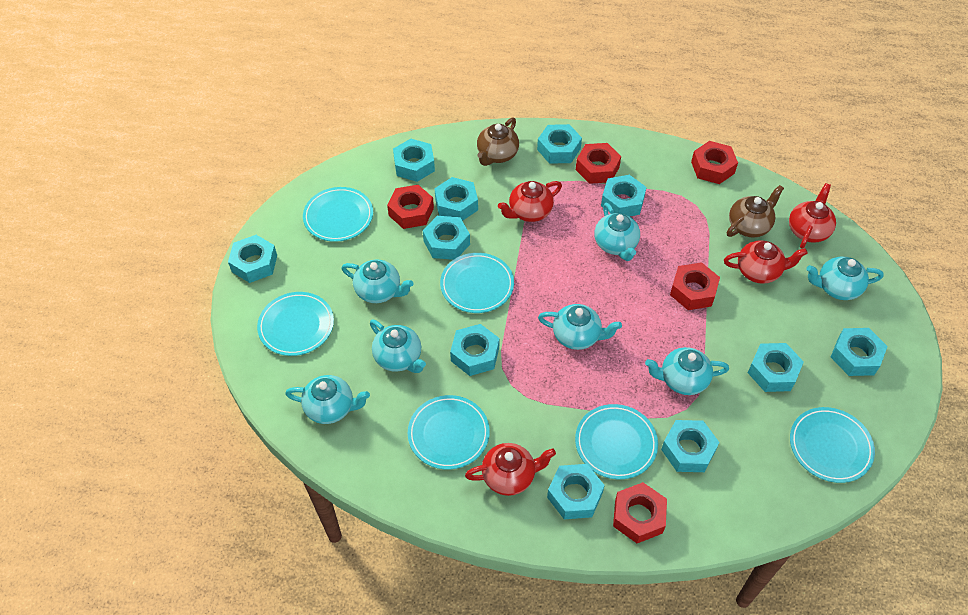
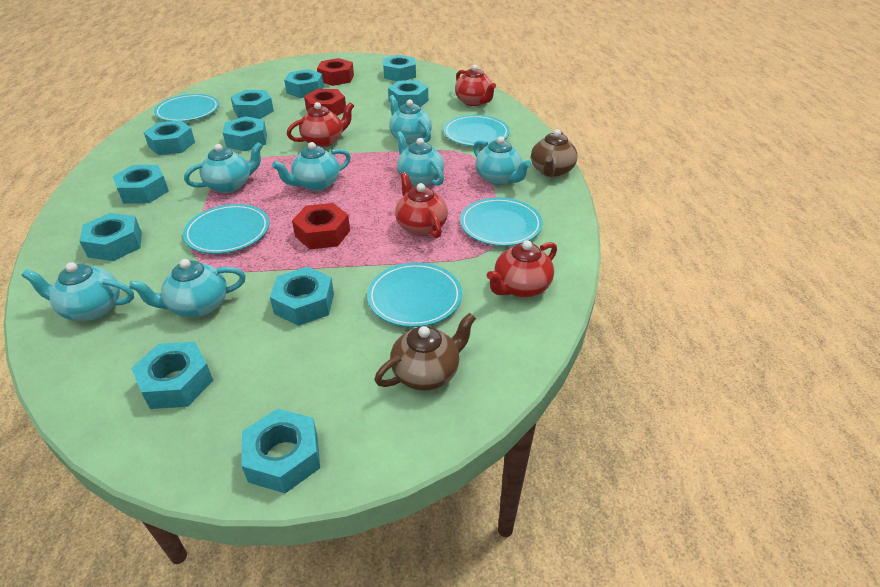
red nut: 5 -> 3
turquoise plate: 6 -> 5

